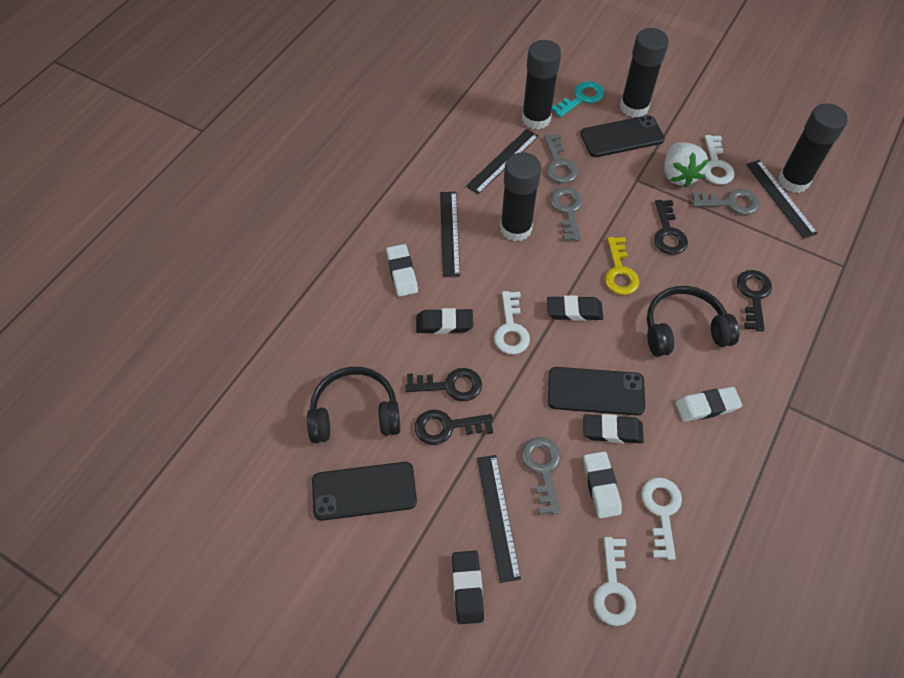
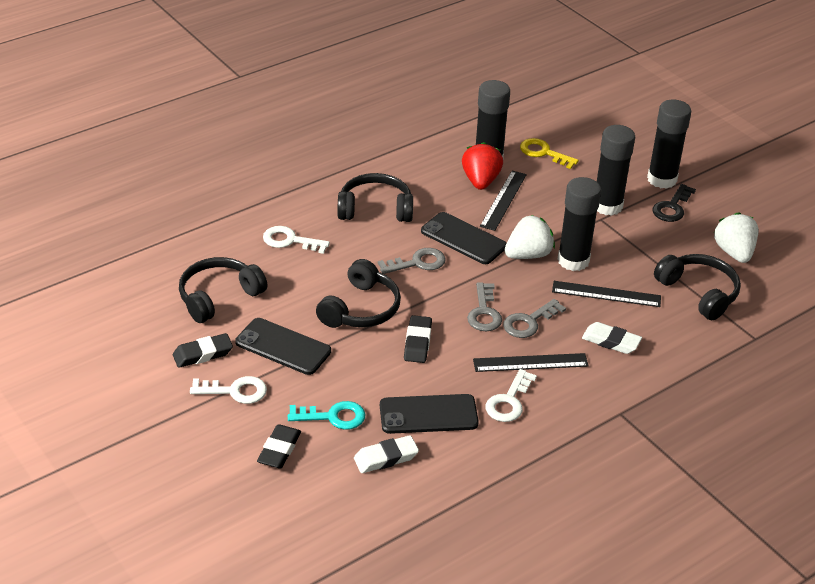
black eraser: 4 -> 3
black headphones: 2 -> 4
black key: 4 -> 1
black ruler: 4 -> 3
grey key: 4 -> 3
red strawberry: 0 -> 1
white eraser: 3 -> 2
white key: 4 -> 3
white strawberry: 1 -> 2

